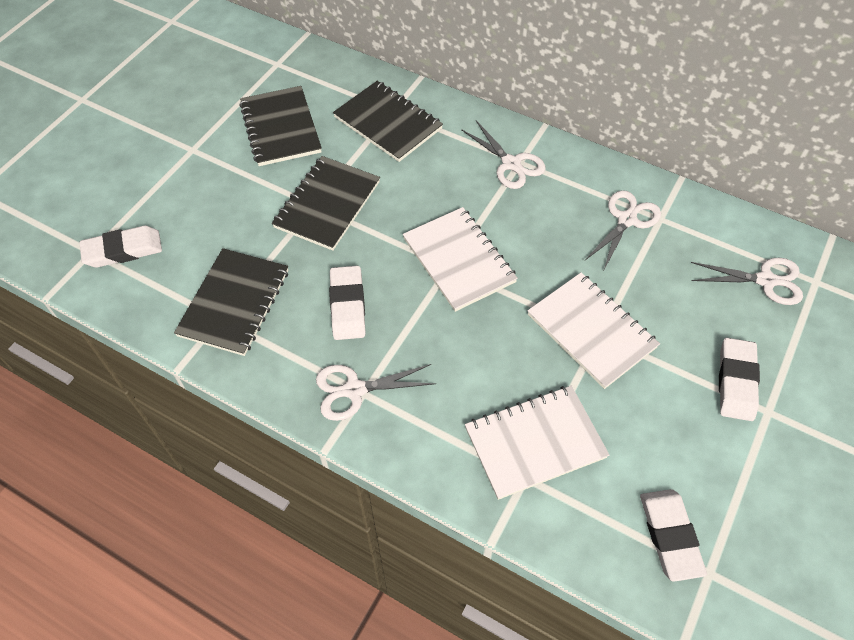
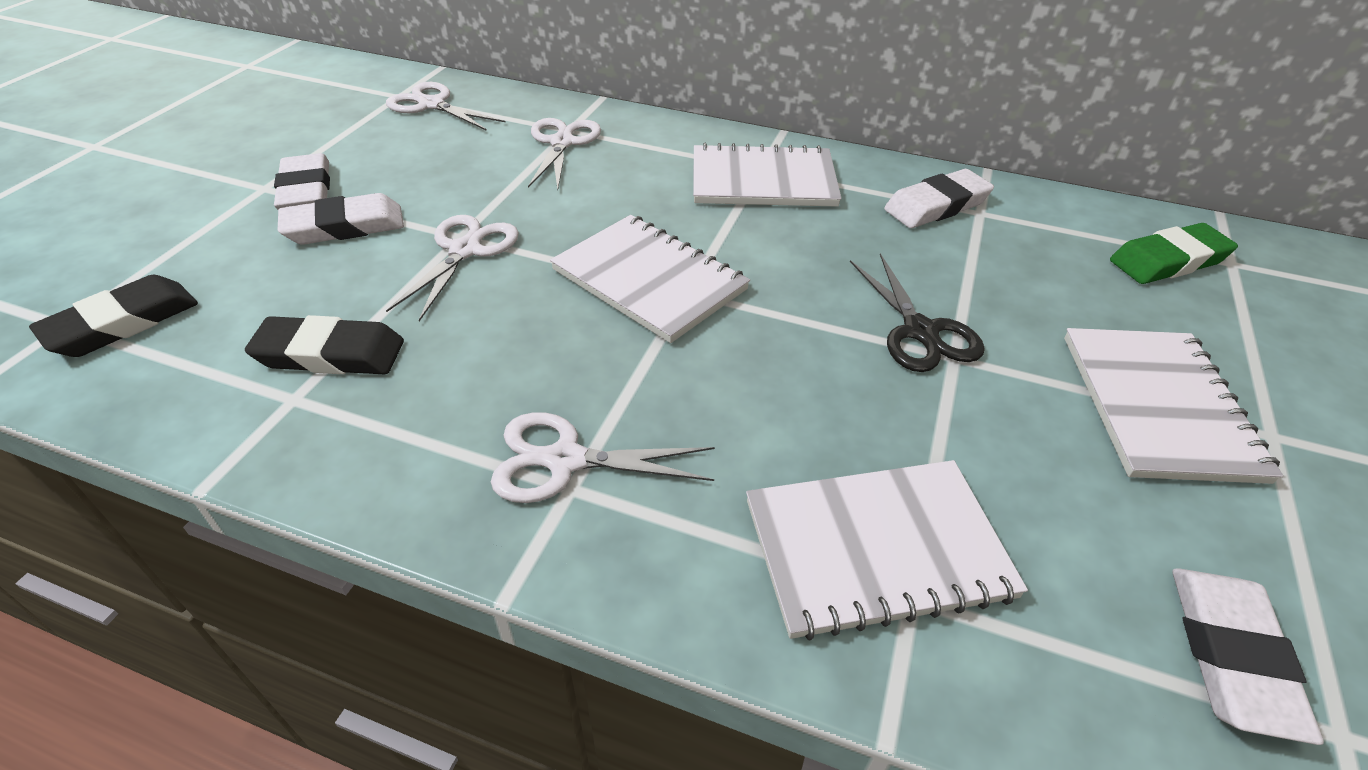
black eraser: 0 -> 2
black notebook: 4 -> 0
black scissors: 0 -> 1
green eraser: 0 -> 1
white notebook: 3 -> 4

